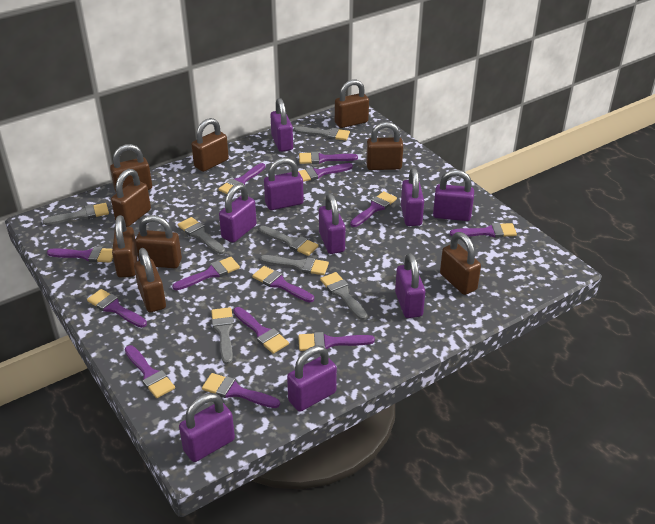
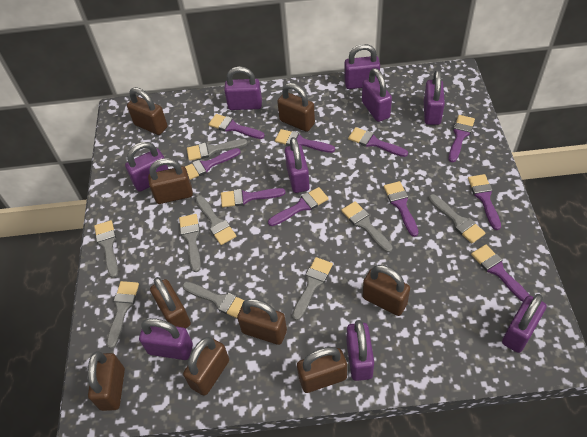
grey brush: 7 -> 9
purple brush: 13 -> 10

